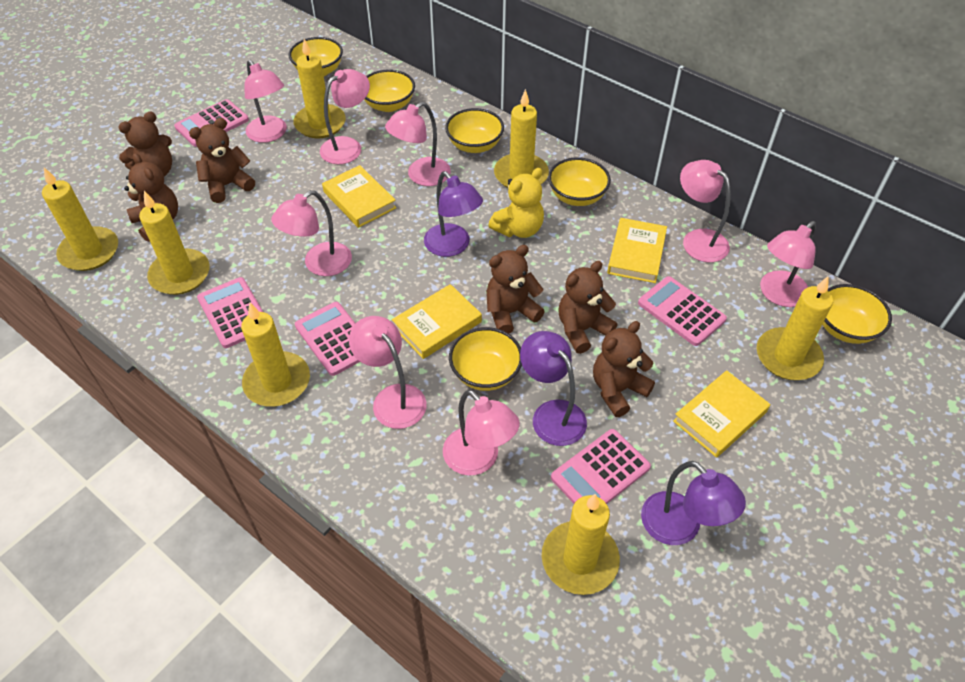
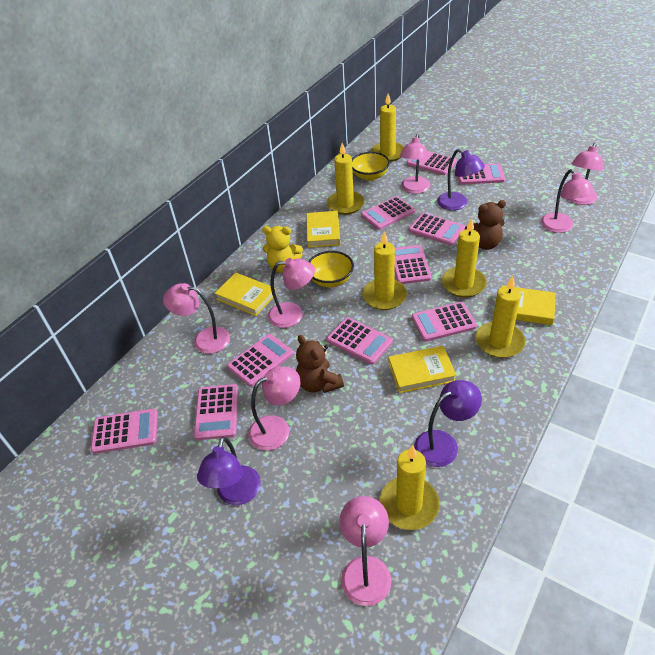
brown teddy bear: 6 -> 2
pink calculator: 5 -> 10
pink lamp: 8 -> 7
yellow bowl: 6 -> 2
yellow candle: 7 -> 6

